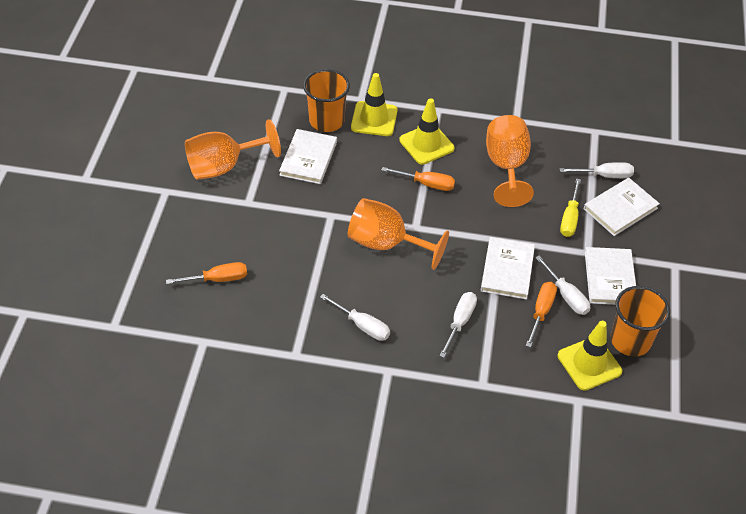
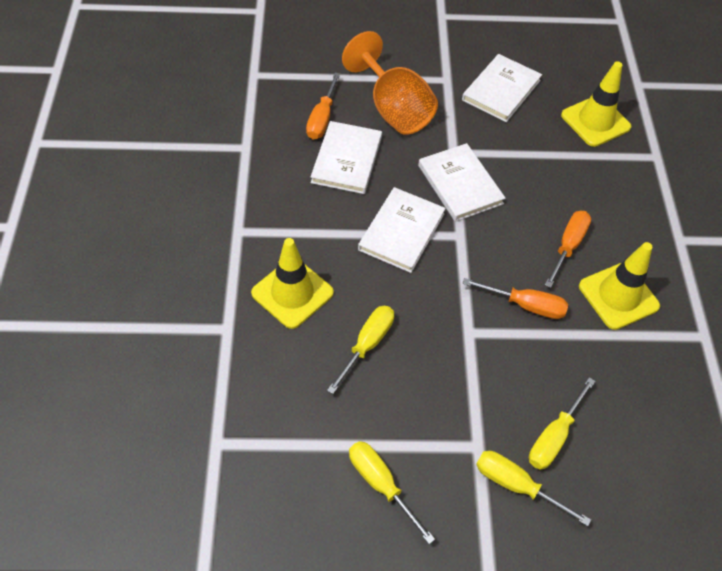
orange cup: 2 -> 0
orange goblet: 3 -> 1
white screwdriver: 4 -> 0
yellow screwdriver: 1 -> 4

